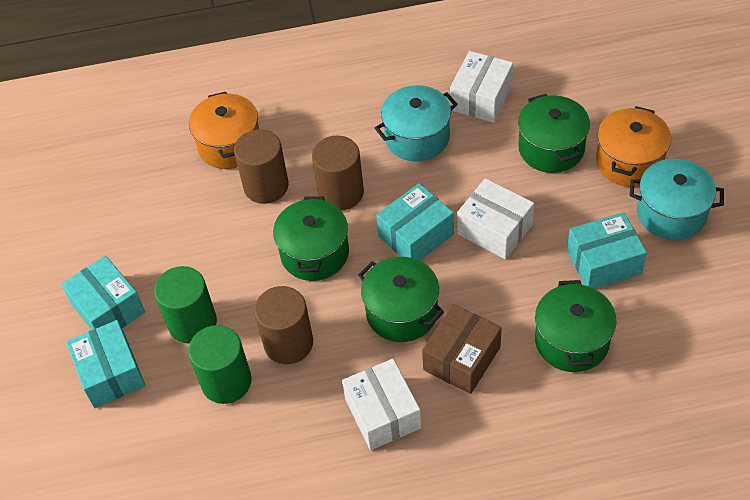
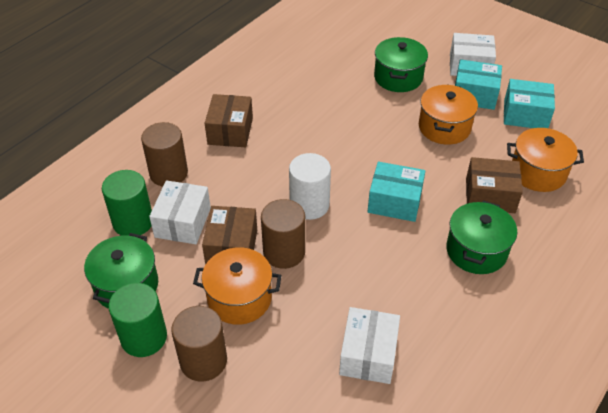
brown box: 1 -> 3
green pot: 4 -> 3
orange pot: 2 -> 3
turquoise box: 4 -> 3
turquoise pot: 2 -> 0
white cylinder: 0 -> 1

